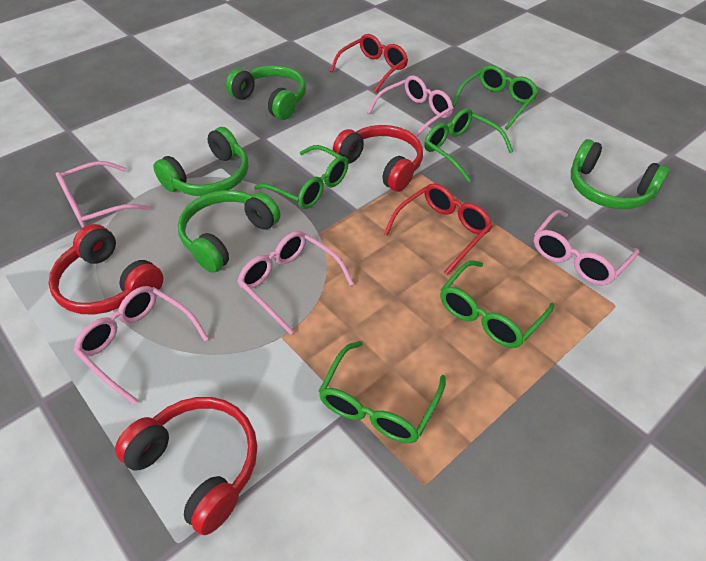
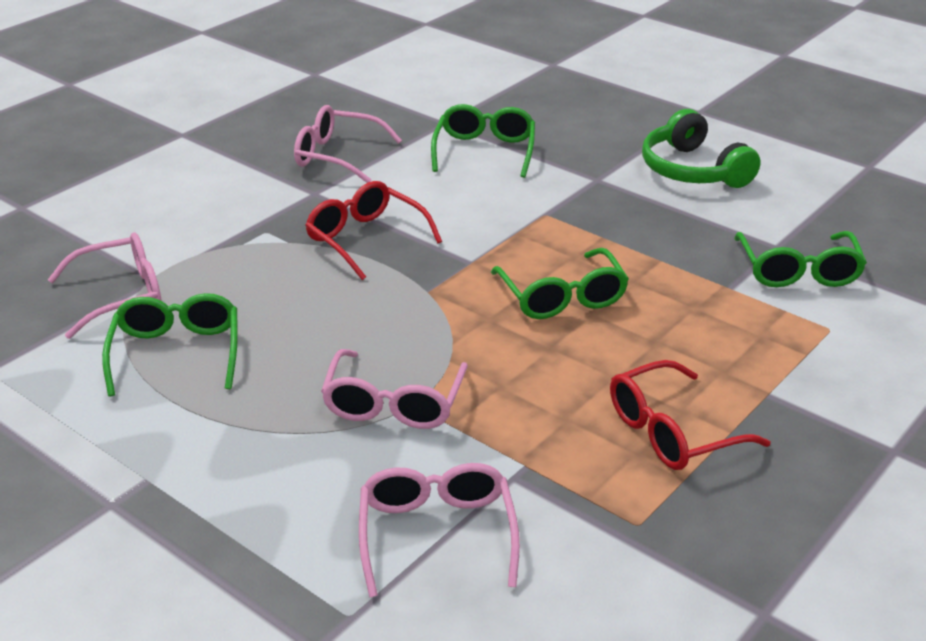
green glasses: 5 -> 4
green headphones: 4 -> 1
pink glasses: 5 -> 4
red headphones: 3 -> 0

